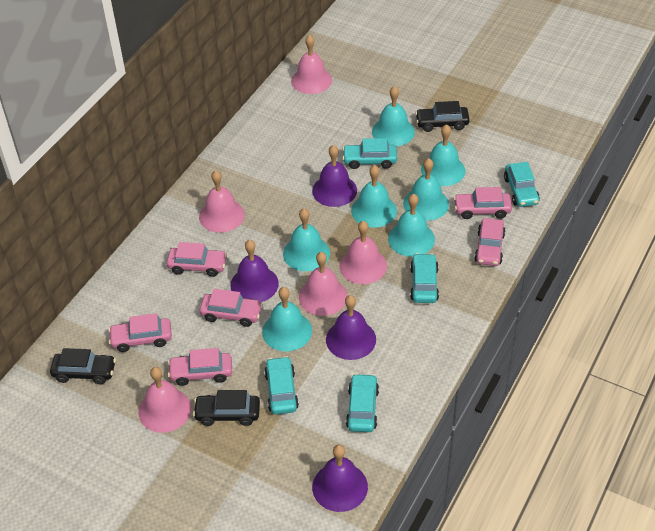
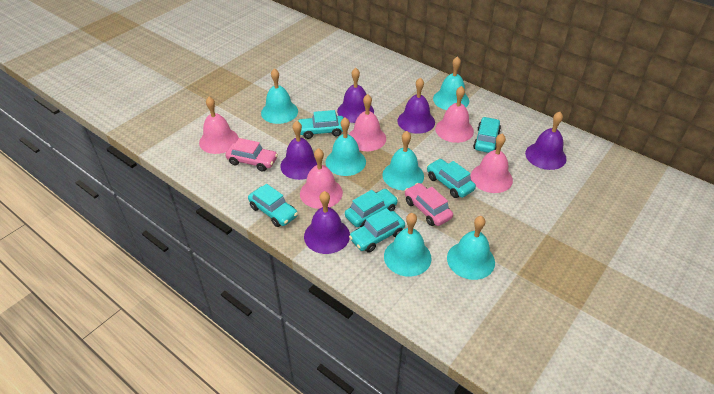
black car: 3 -> 0
pink car: 6 -> 2
purple bell: 4 -> 5
turquoise bell: 7 -> 6
turquoise car: 5 -> 6

